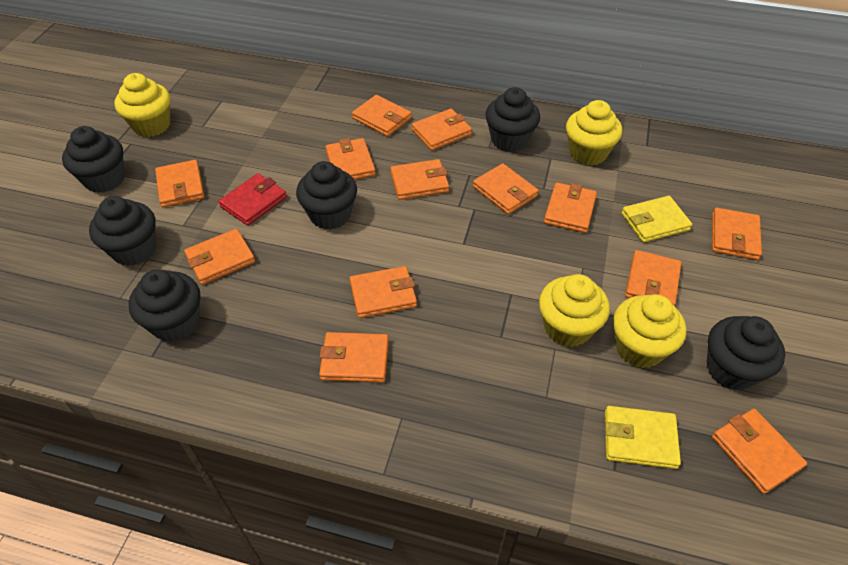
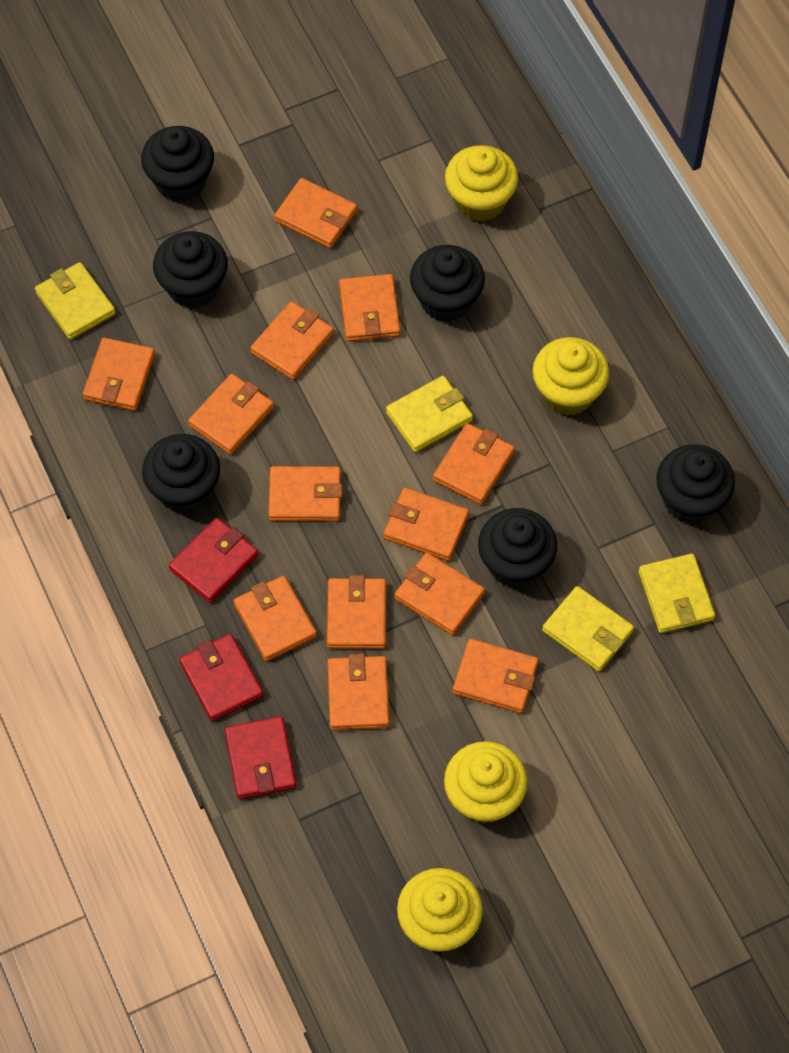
red wallet: 1 -> 3
yellow wallet: 2 -> 4

